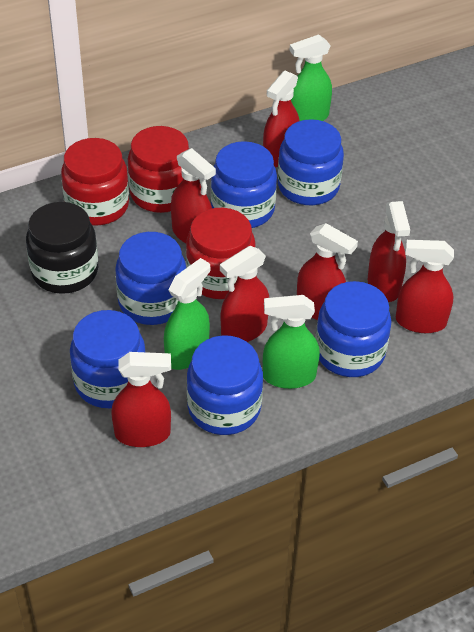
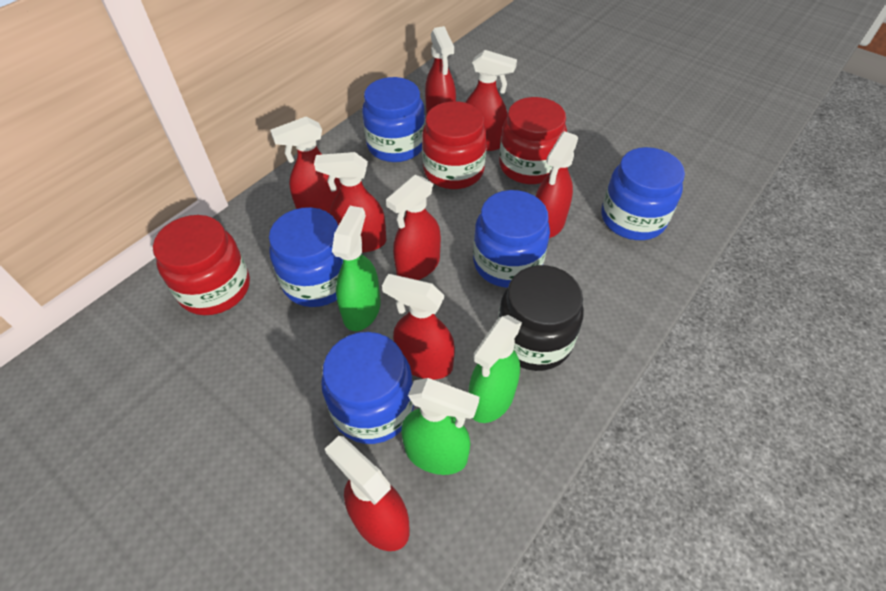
blue jar: 6 -> 5
red spray bottle: 7 -> 8

